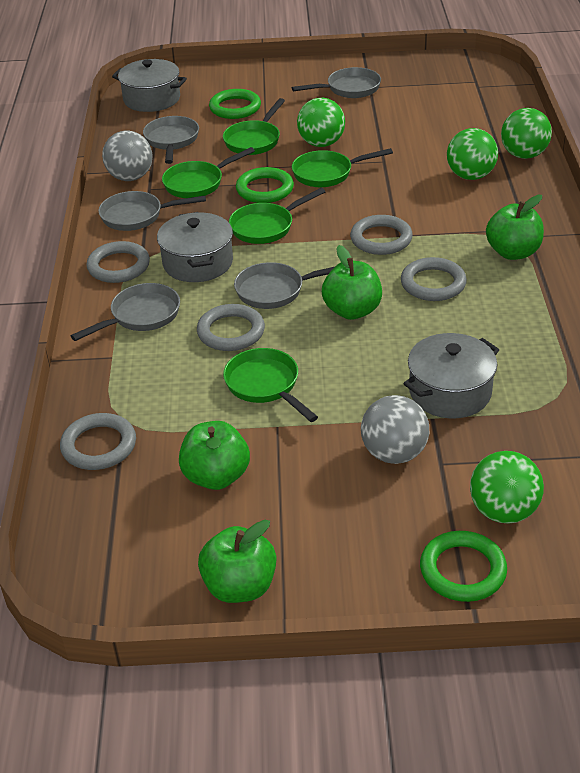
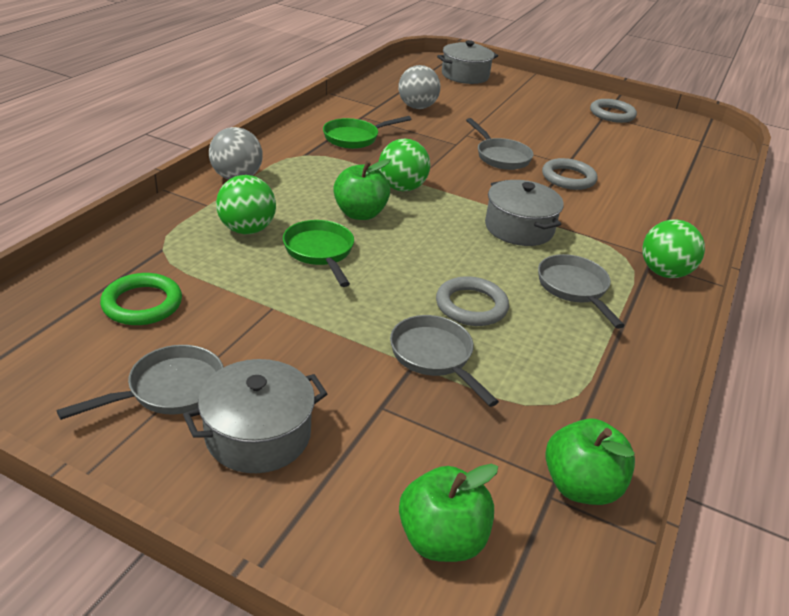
green apple: 4 -> 3
green ball: 4 -> 3
green pan: 5 -> 2
green ring: 3 -> 1
grey pan: 5 -> 4
grey ring: 5 -> 3

